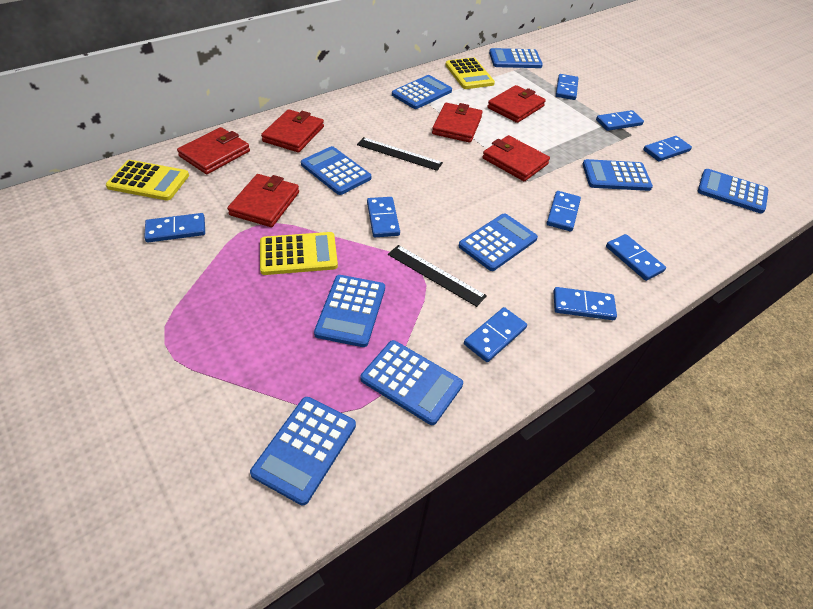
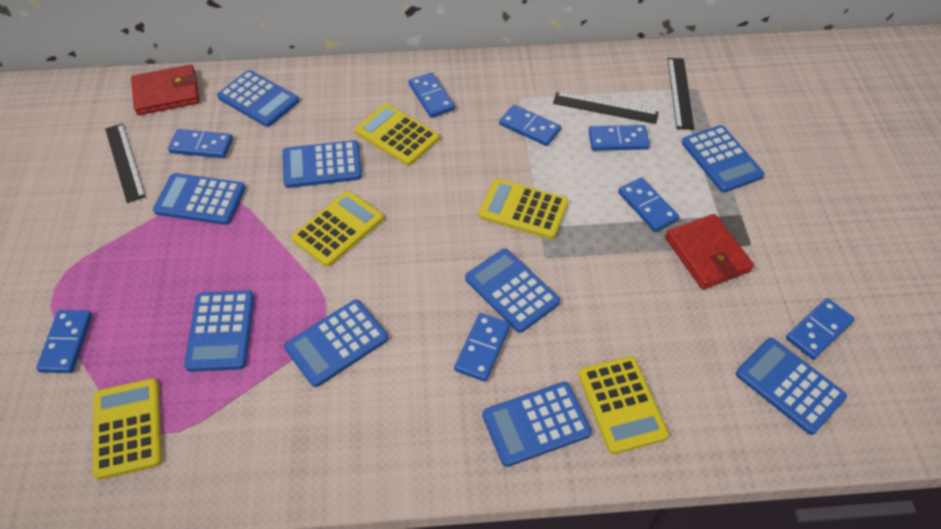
black ruler: 2 -> 3
blue domino: 9 -> 8
red wallet: 6 -> 2
yellow calculator: 3 -> 5

